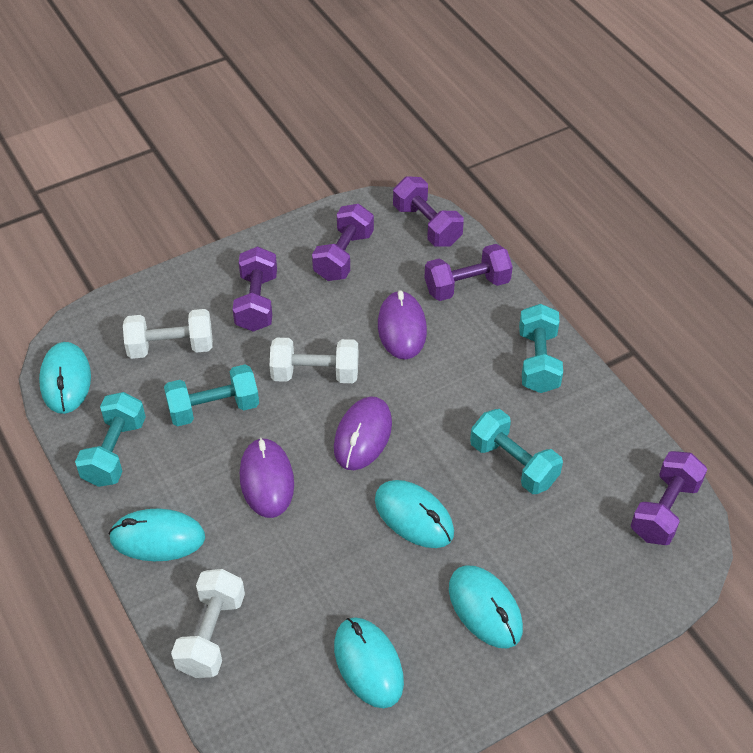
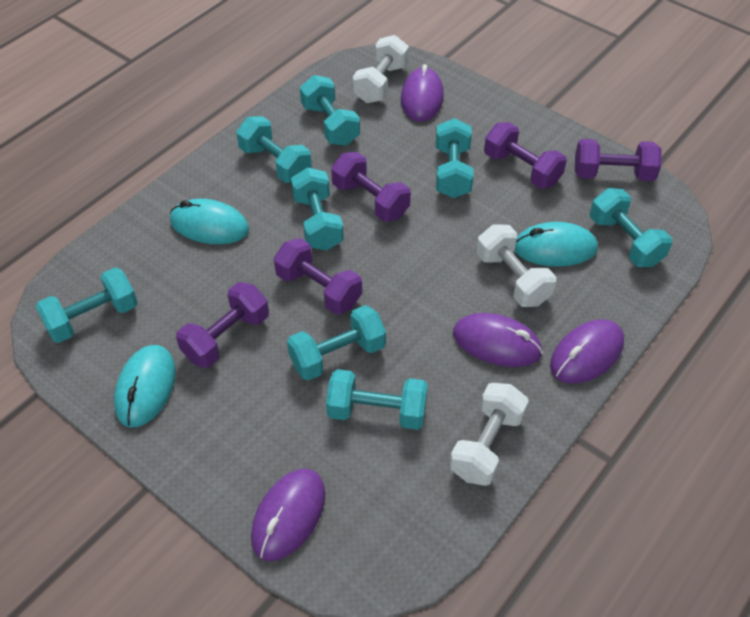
purple mouse: 3 -> 4
turquoise dumbbell: 4 -> 8
turquoise mouse: 5 -> 3

